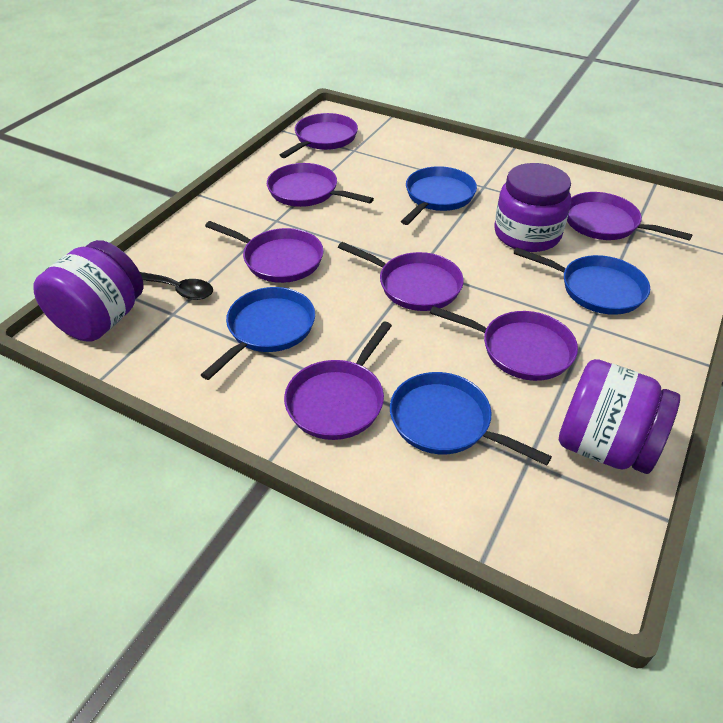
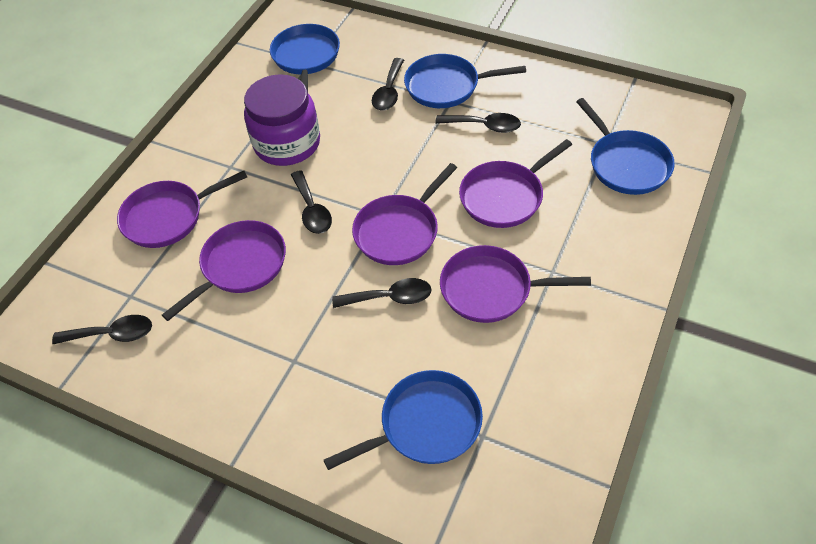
black spoon: 1 -> 5
purple jar: 3 -> 1
purple pan: 7 -> 5

